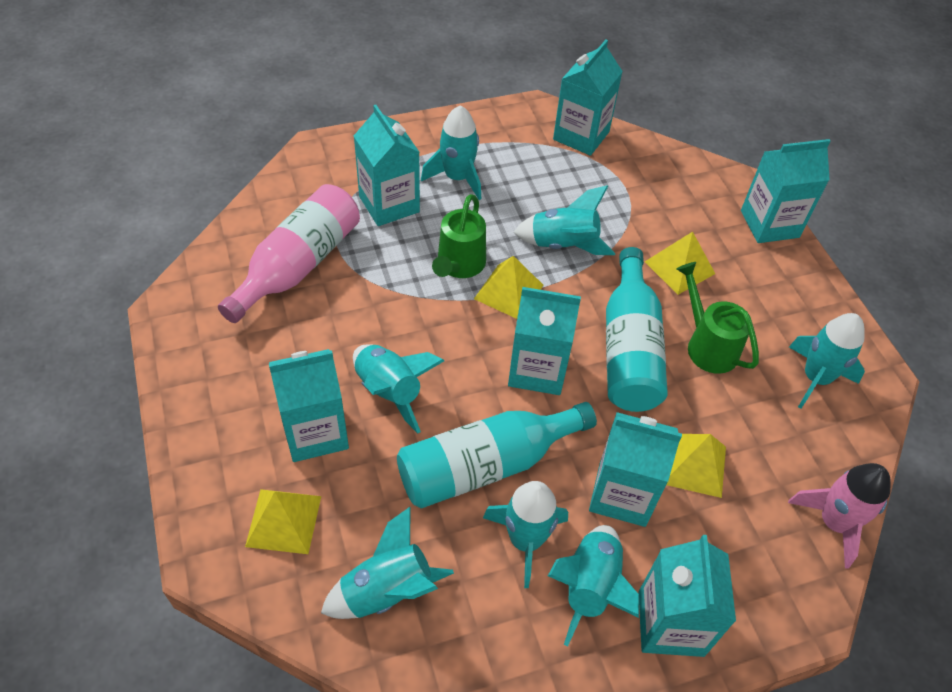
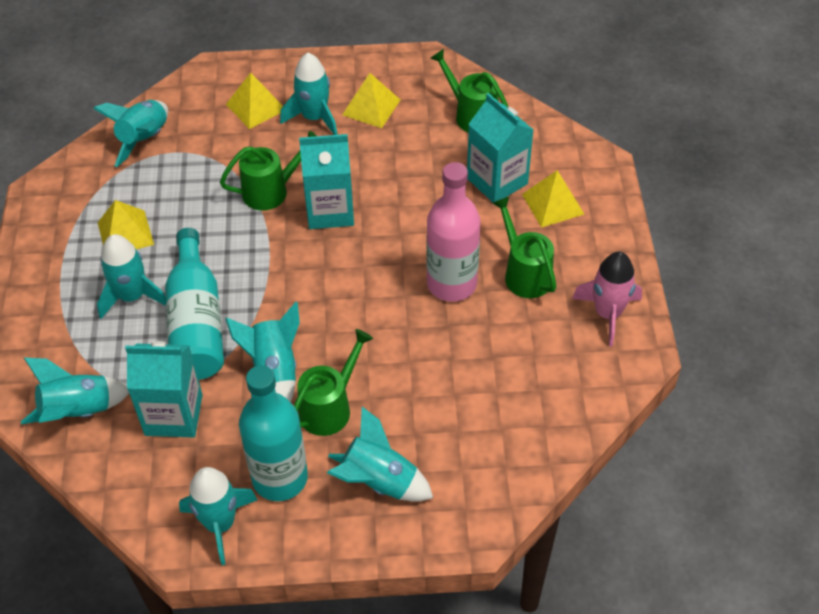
green watering can: 2 -> 4
turquoise carton: 7 -> 3

